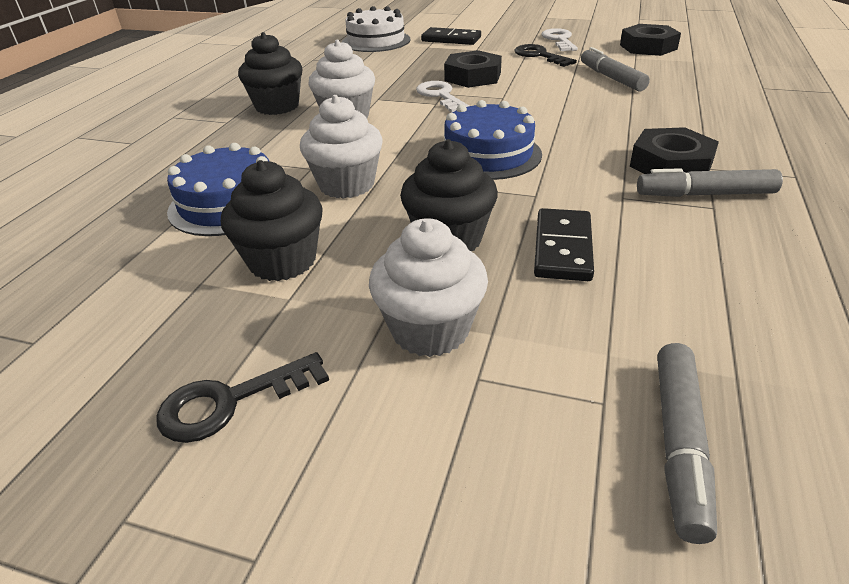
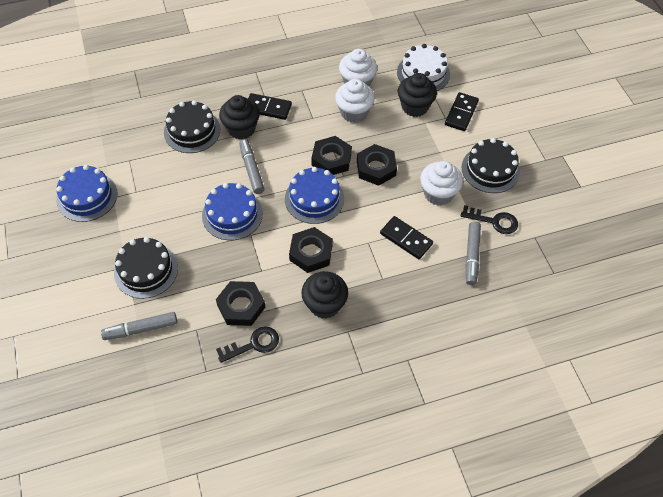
black cake: 0 -> 3
black domino: 2 -> 3
black nut: 3 -> 4
blue cake: 2 -> 3
white key: 2 -> 0

